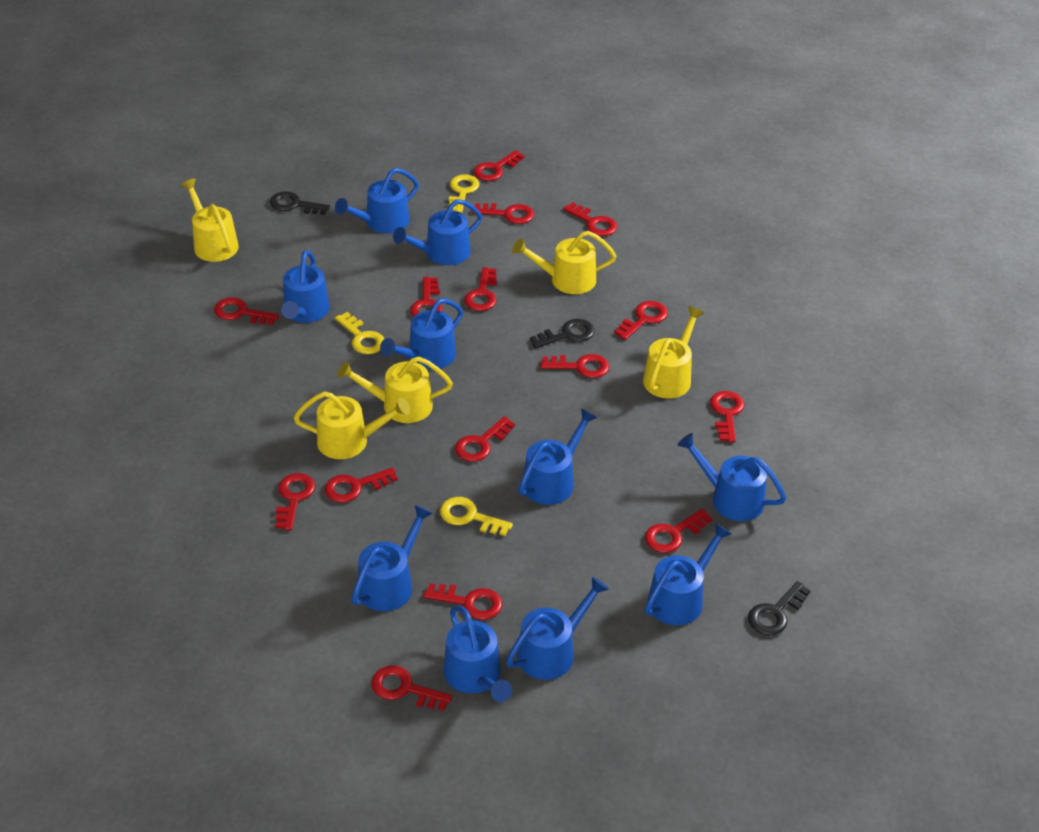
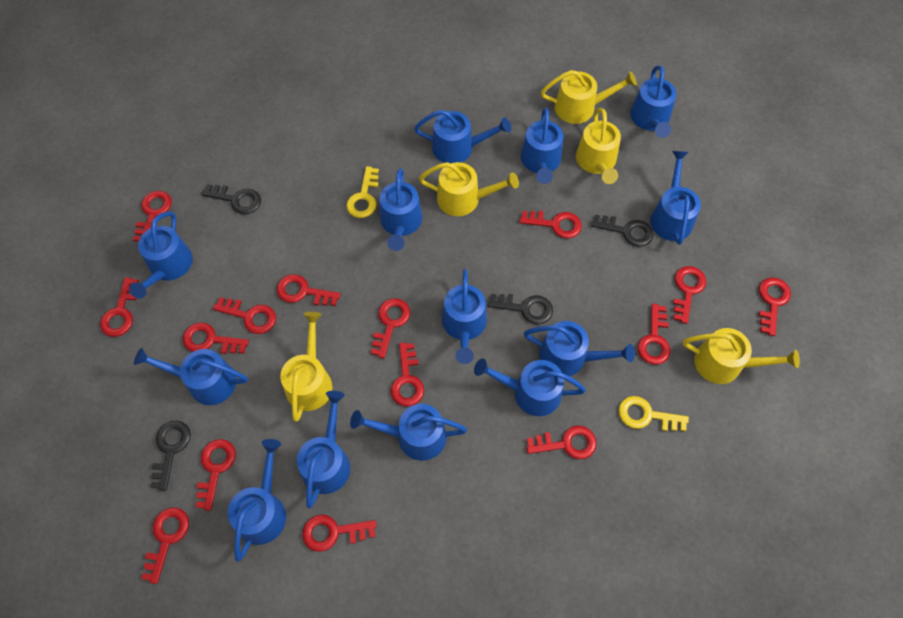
black key: 3 -> 4
blue watering can: 10 -> 13
yellow key: 3 -> 2

